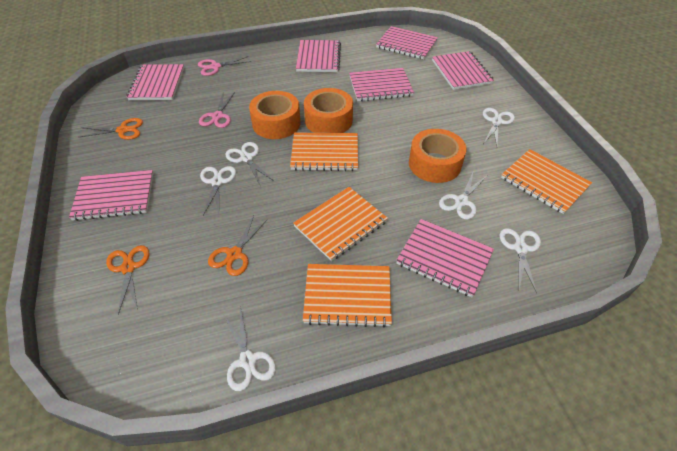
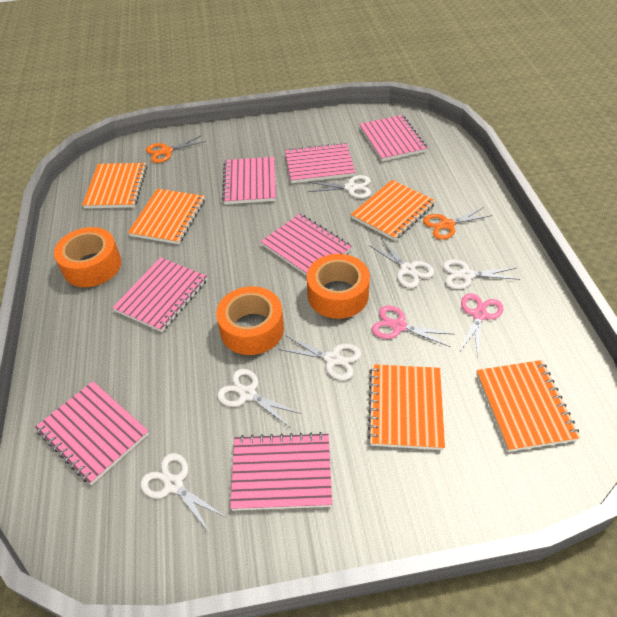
orange notebook: 4 -> 5
orange scissors: 3 -> 2

